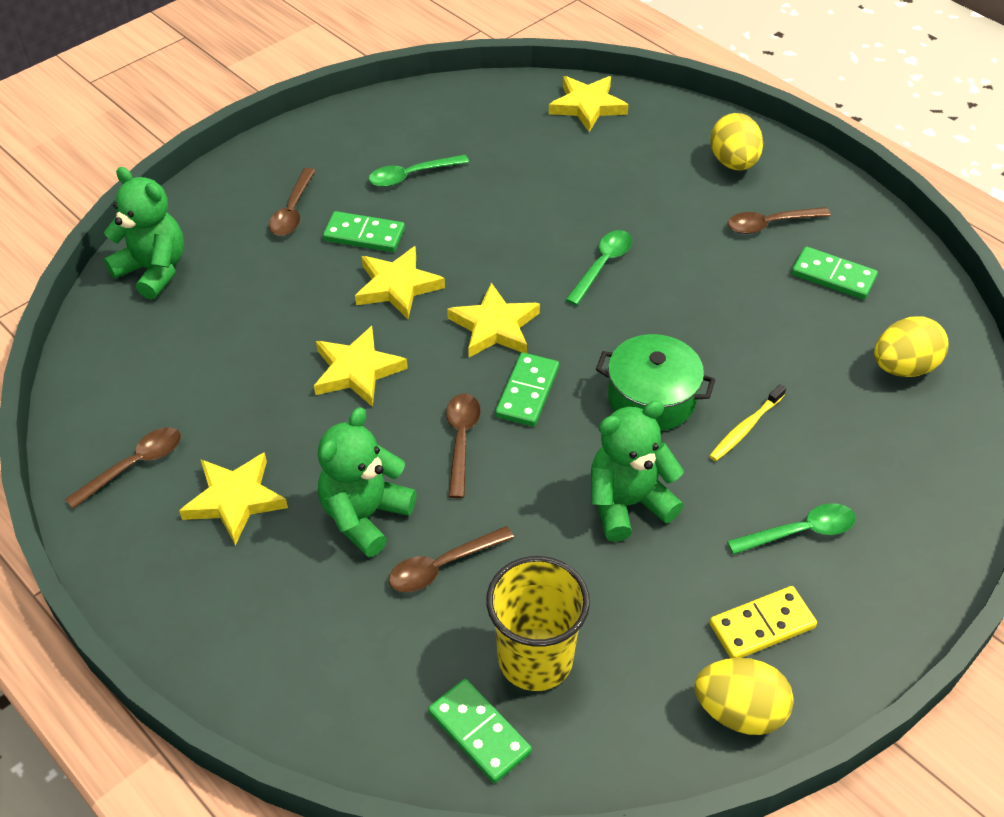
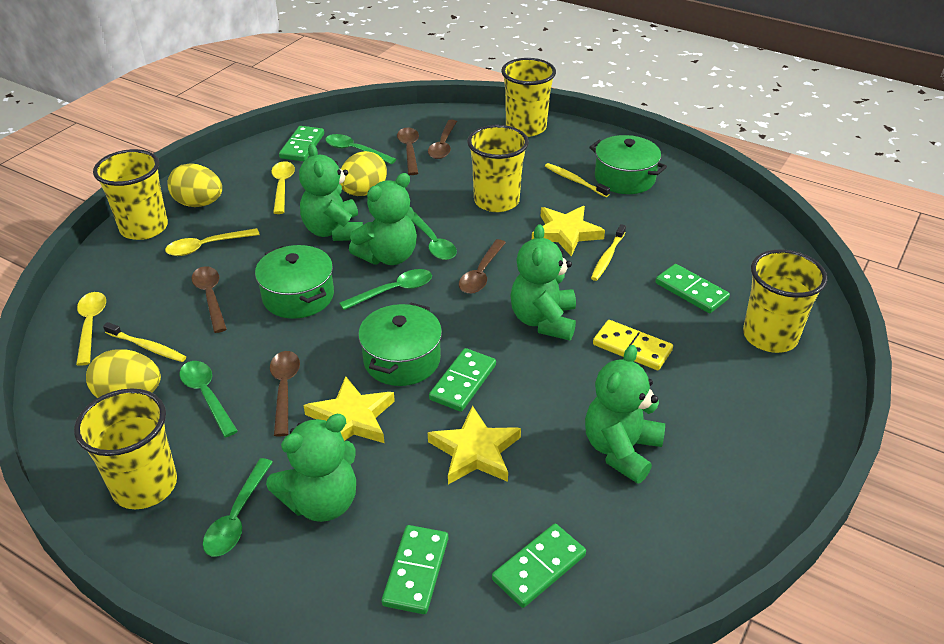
green domino: 4 -> 5
green pot: 1 -> 3
green spoon: 3 -> 5
green teddy bear: 3 -> 5
yellow cup: 1 -> 5
yellow spoon: 0 -> 3
yellow star: 5 -> 3
yellow toothbrush: 1 -> 3

